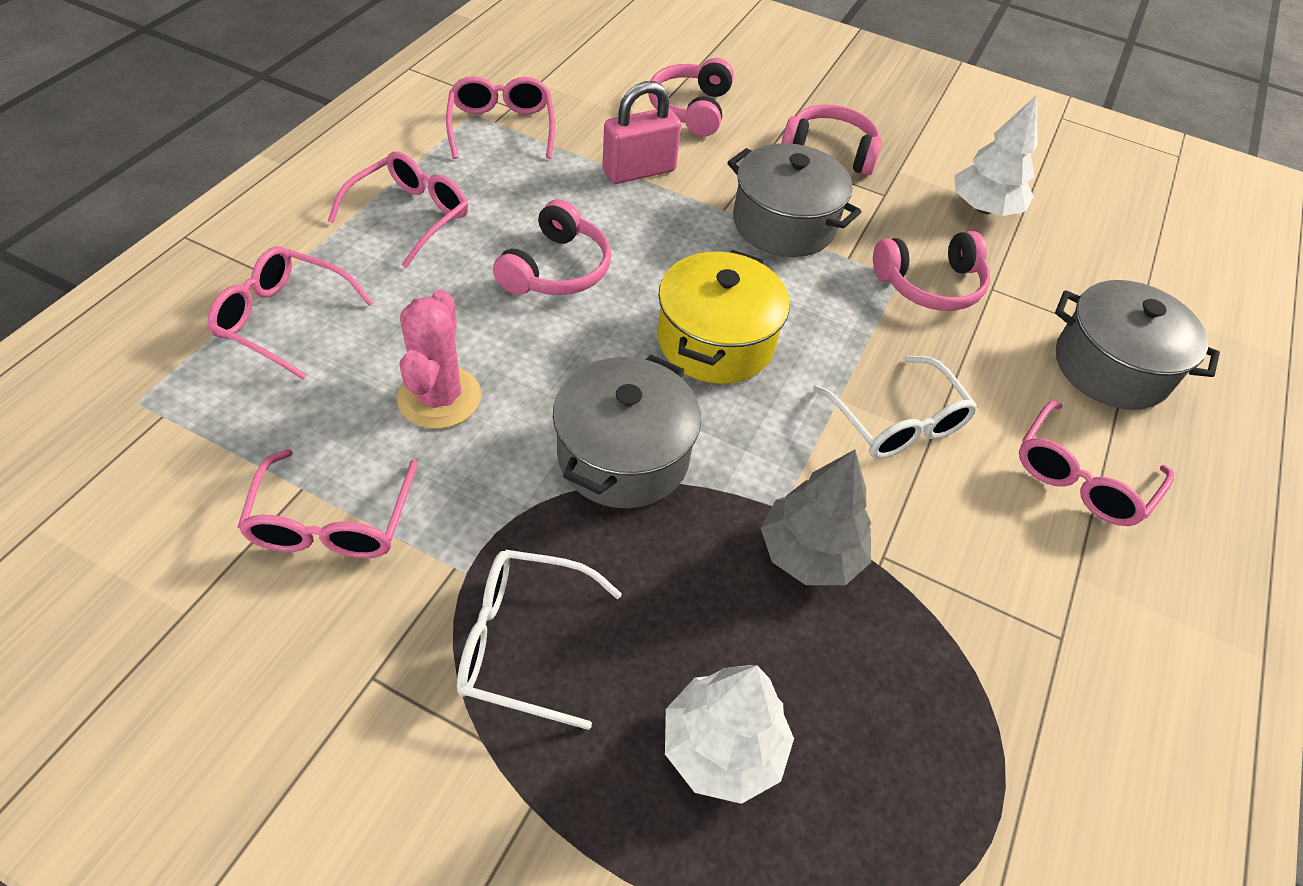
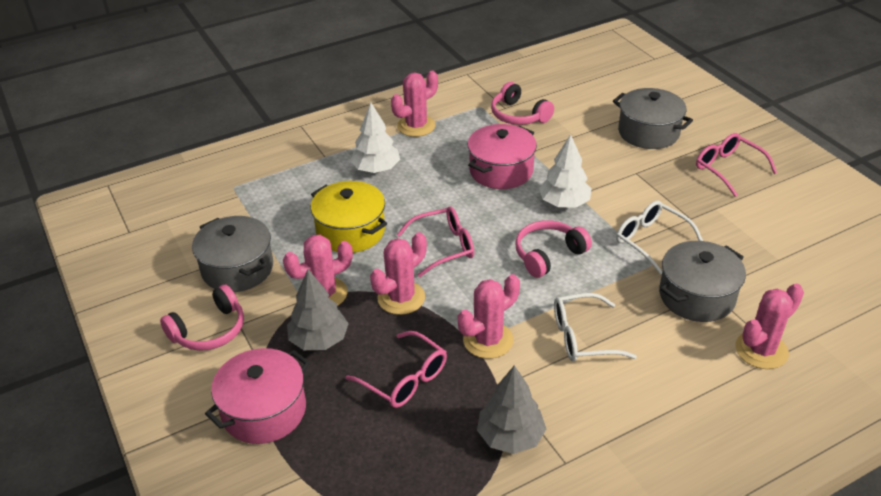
grey tree: 1 -> 2
pink cactus: 1 -> 5
pink glasses: 5 -> 3
pink headphones: 4 -> 3
pink padlock: 1 -> 0
pink pot: 0 -> 2

